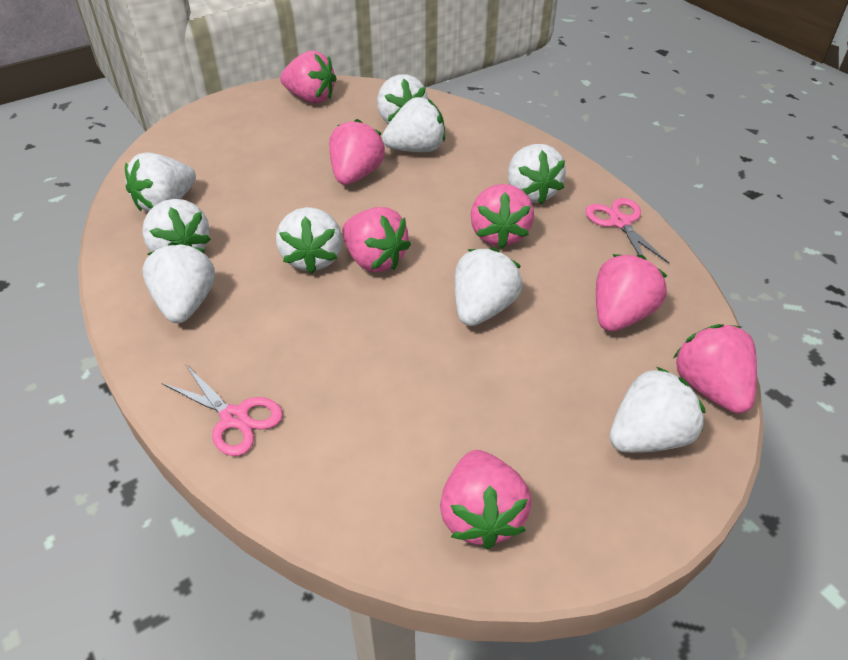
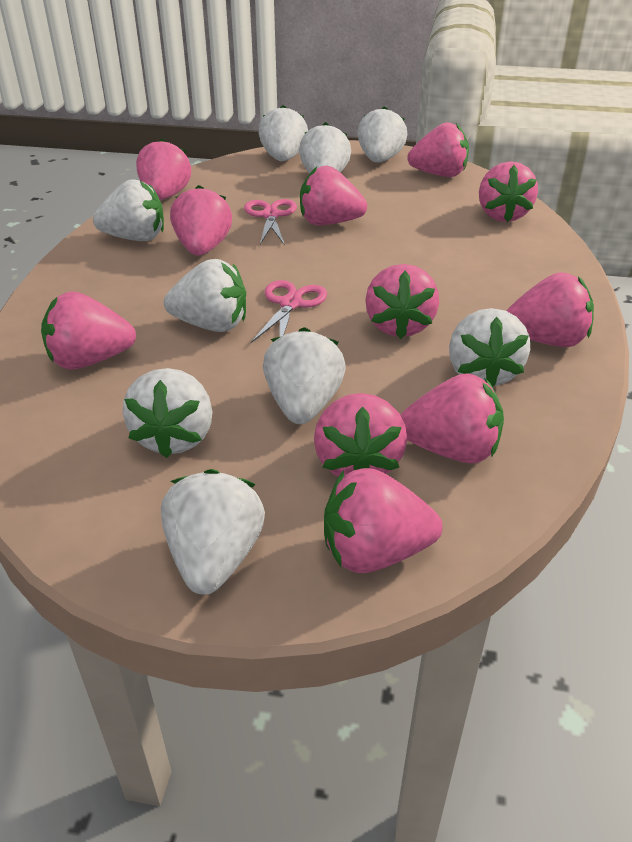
pink strawberry: 7 -> 11

